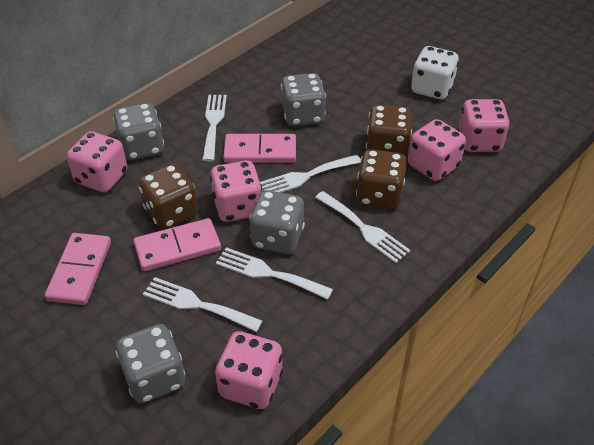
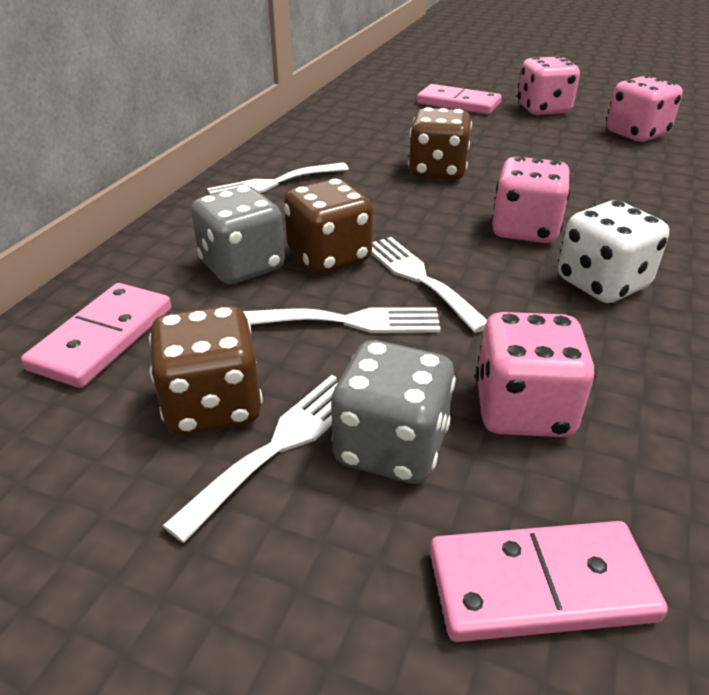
grey dice: 4 -> 2
pink dice: 5 -> 4
white fork: 5 -> 4

